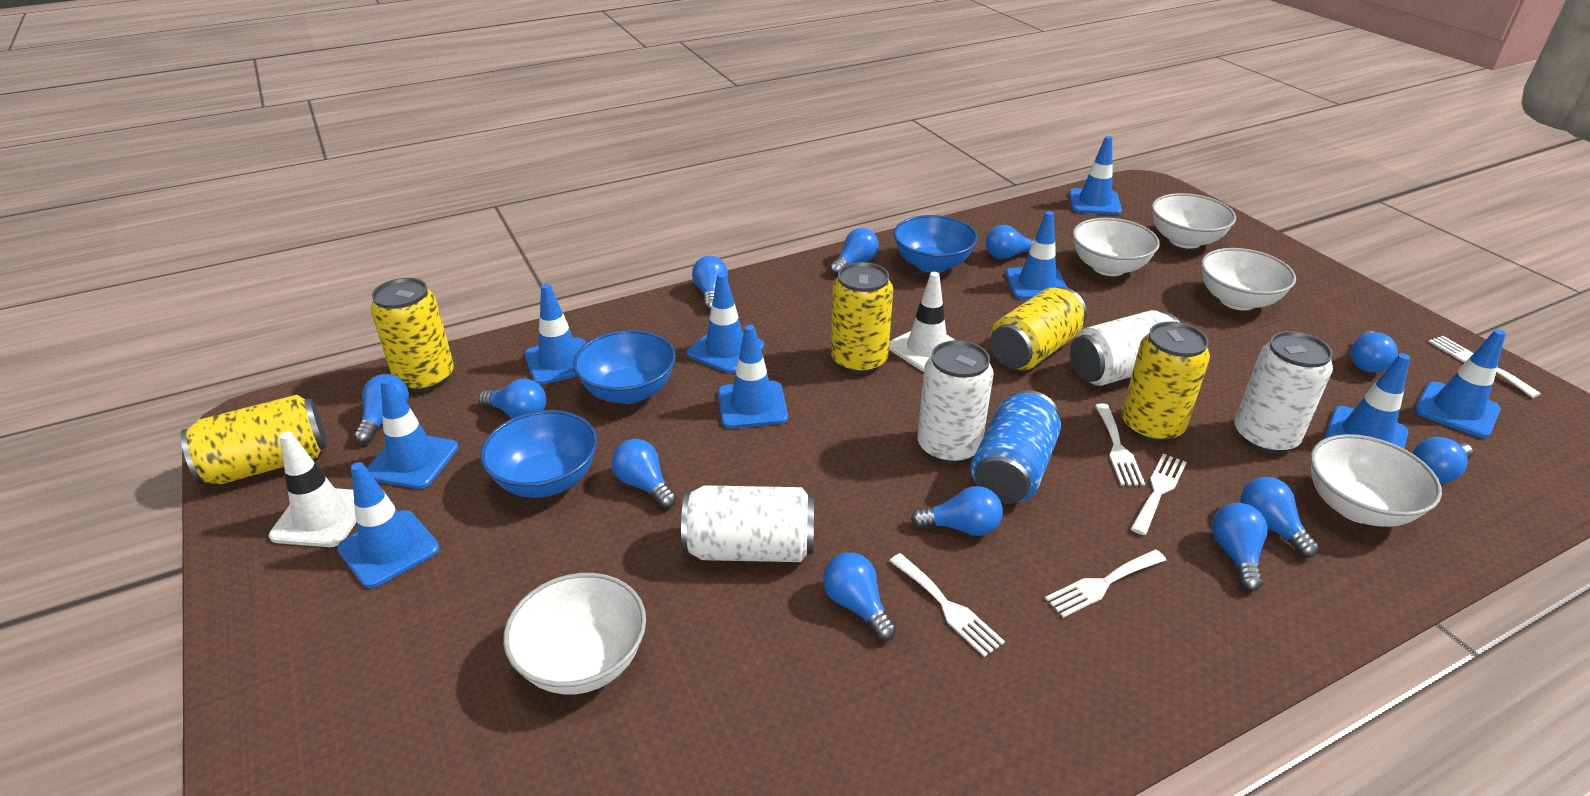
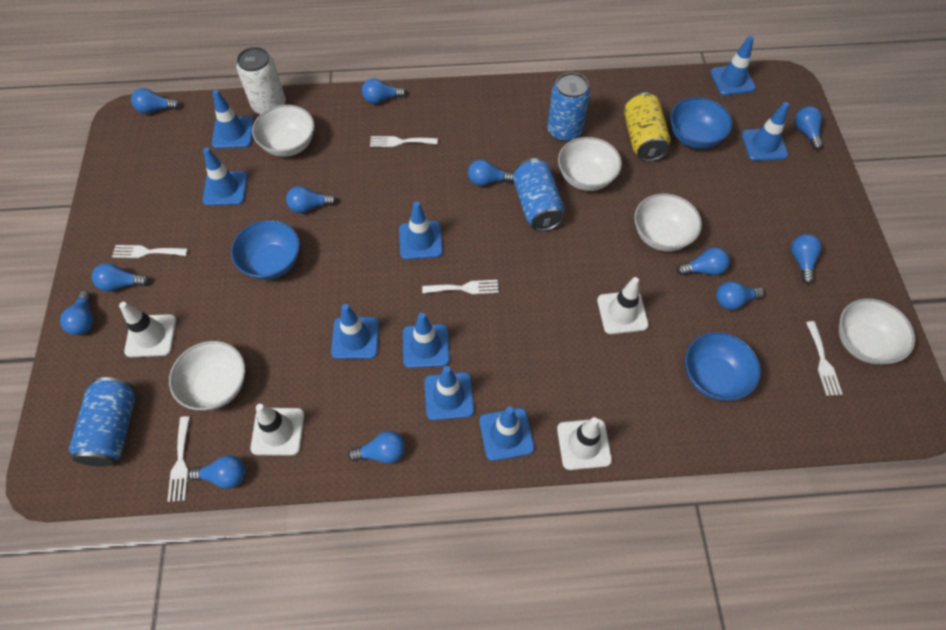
blue can: 1 -> 3
white can: 4 -> 1
white traffic cone: 2 -> 4
yellow can: 5 -> 1

